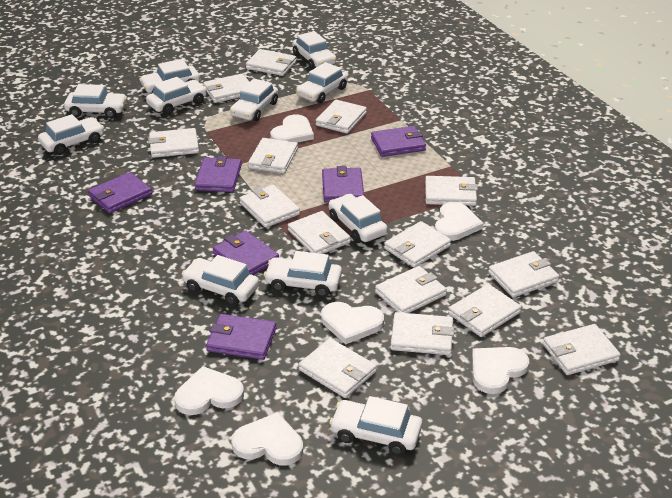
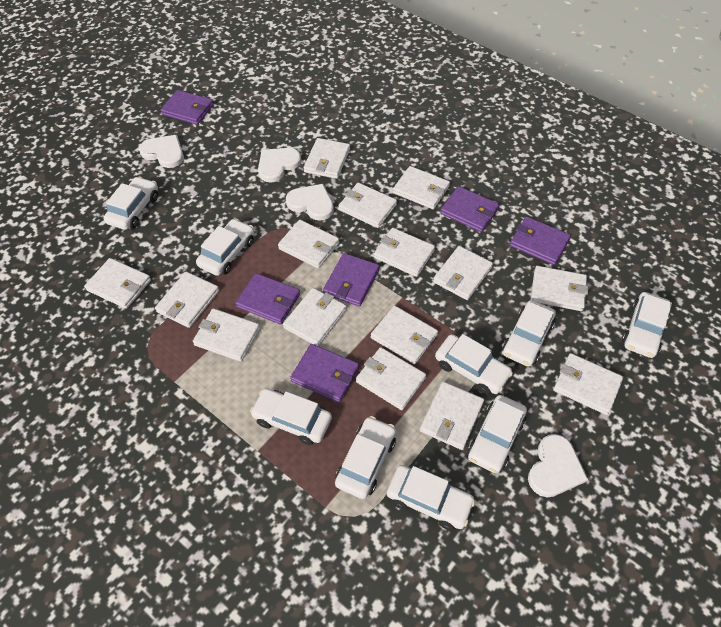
white car: 11 -> 9
white heart: 6 -> 4

